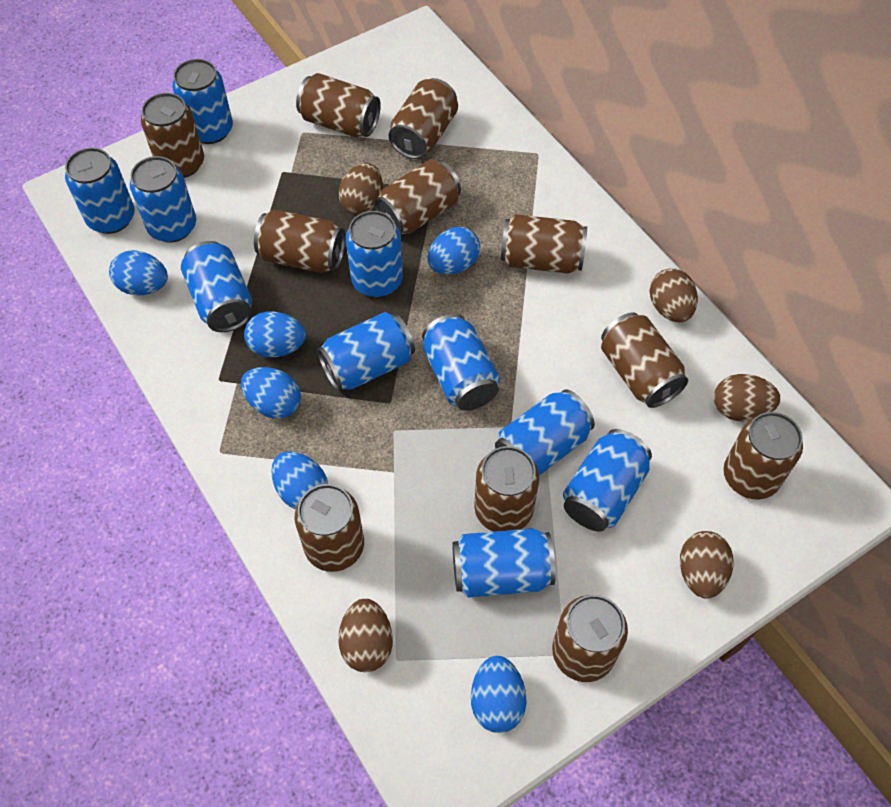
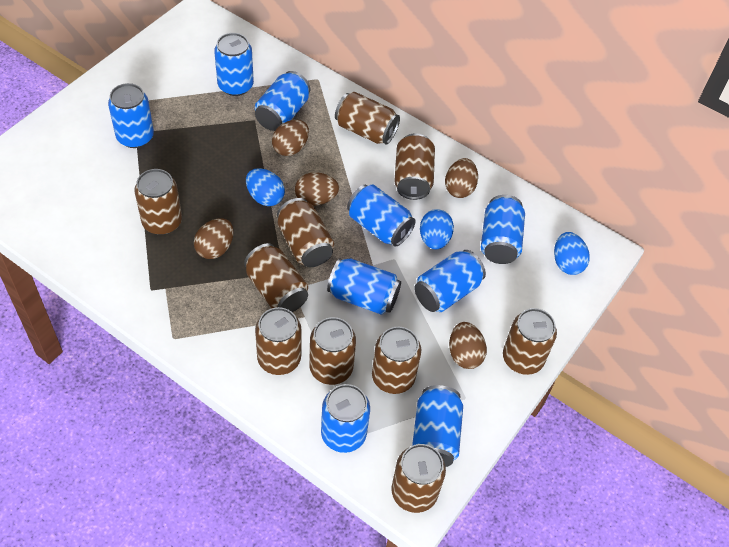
blue can: 10 -> 9
blue egg: 6 -> 3
brown can: 11 -> 10

